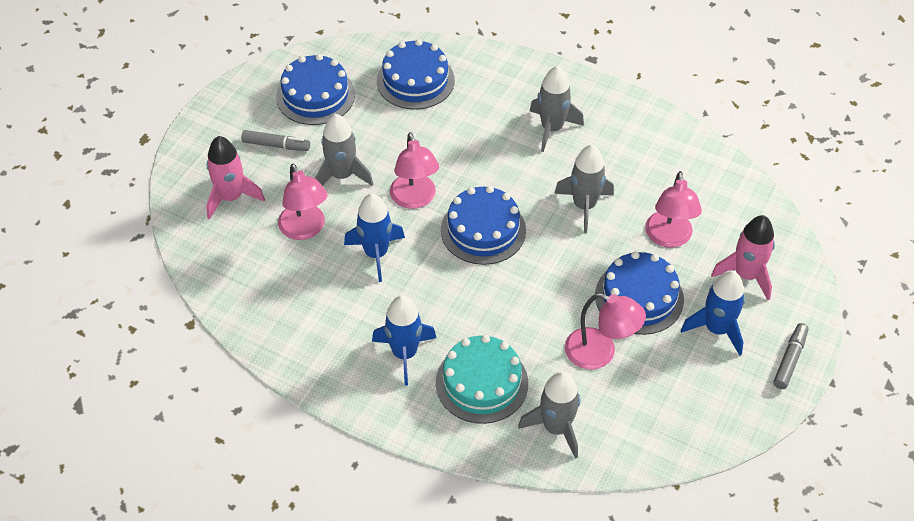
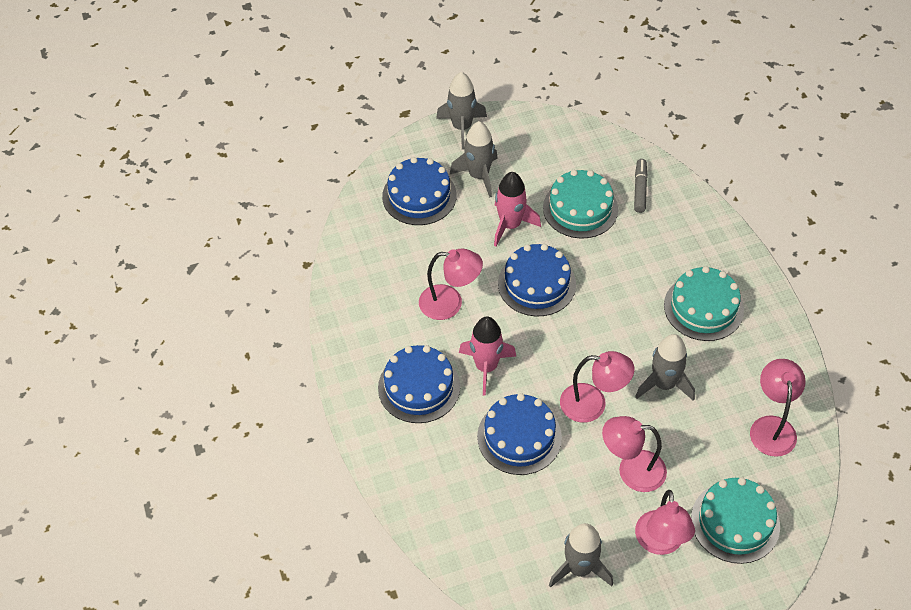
blue rocket: 3 -> 0
grey marker: 2 -> 1
pink lamp: 4 -> 5
turquoise cake: 1 -> 3

